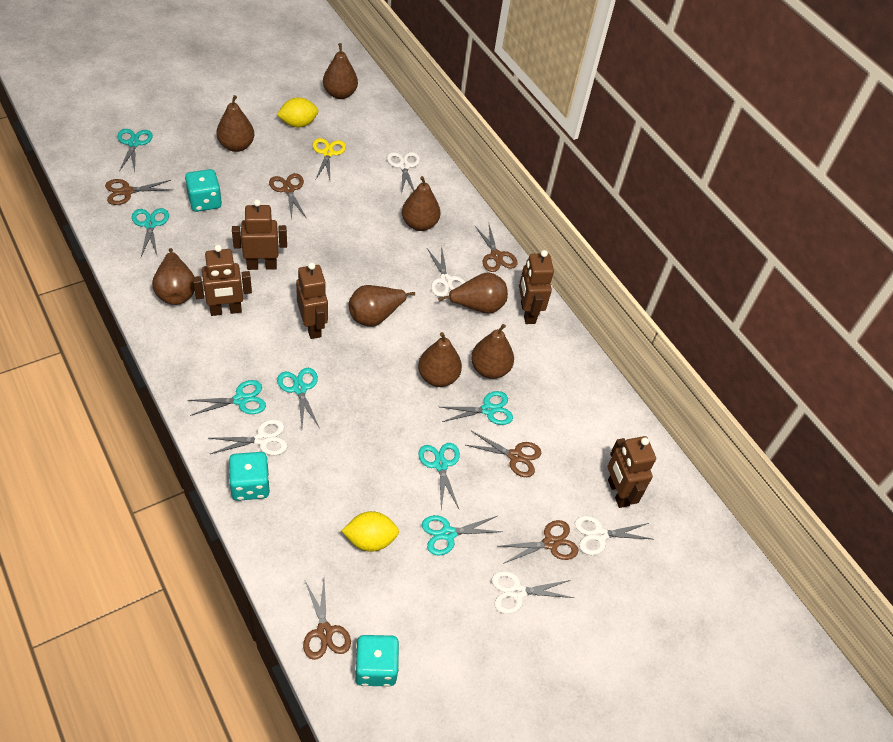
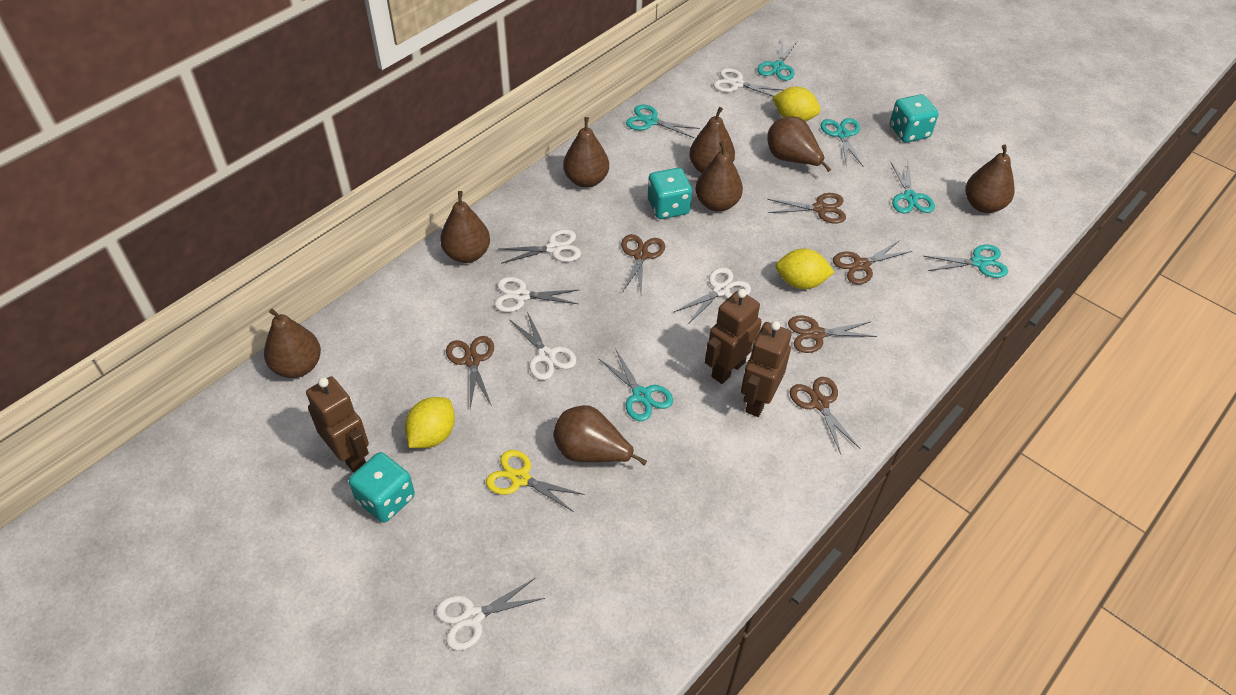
brown robot: 5 -> 3
turquoise scissors: 7 -> 6
white scissors: 5 -> 6
yellow lemon: 2 -> 3

